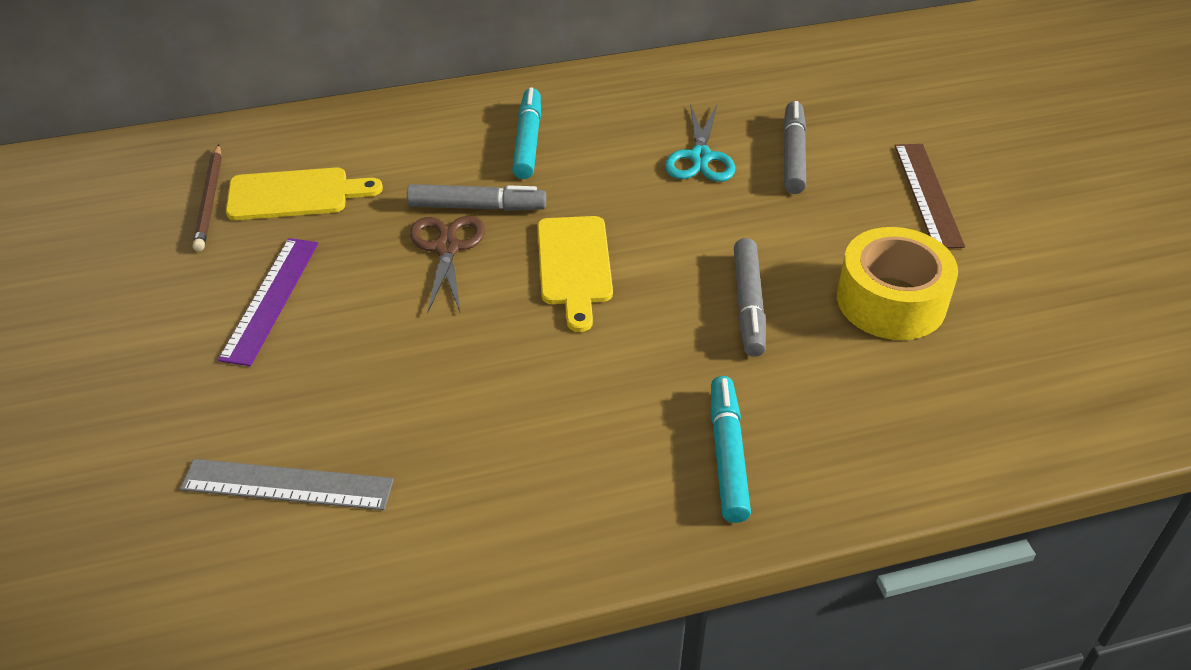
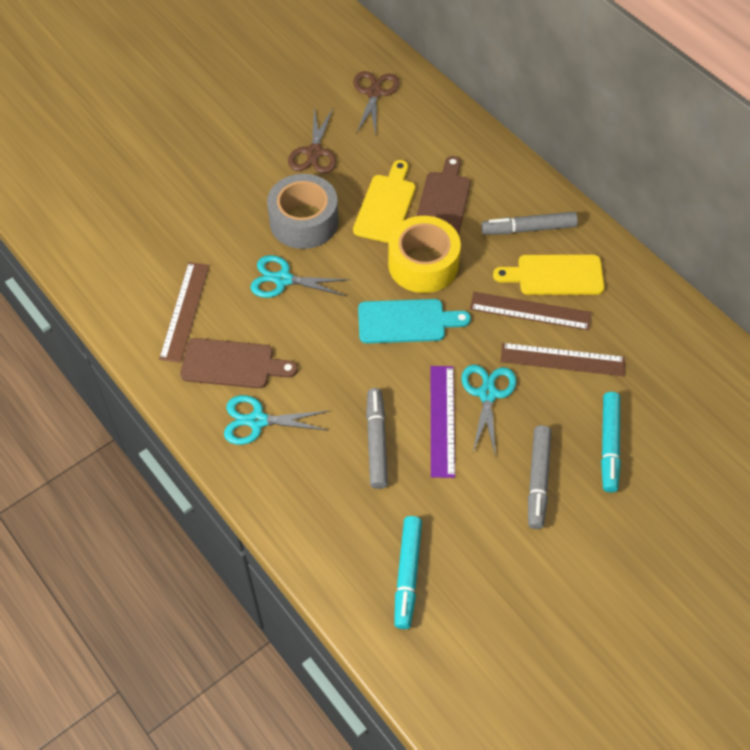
brown cutting board: 0 -> 2
brown pencil: 1 -> 0
brown ruler: 1 -> 3
brown scissors: 1 -> 2
grey ruler: 1 -> 0
grey tape: 0 -> 1
turquoise cutting board: 0 -> 1
turquoise scissors: 1 -> 3

